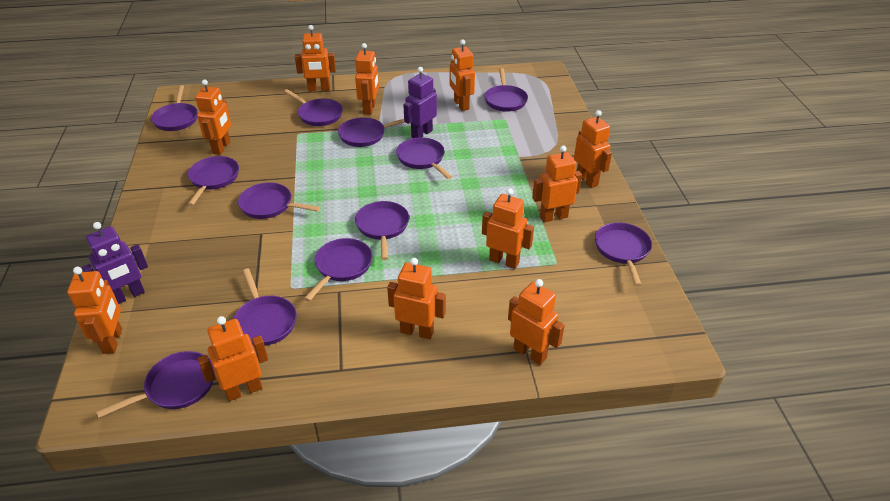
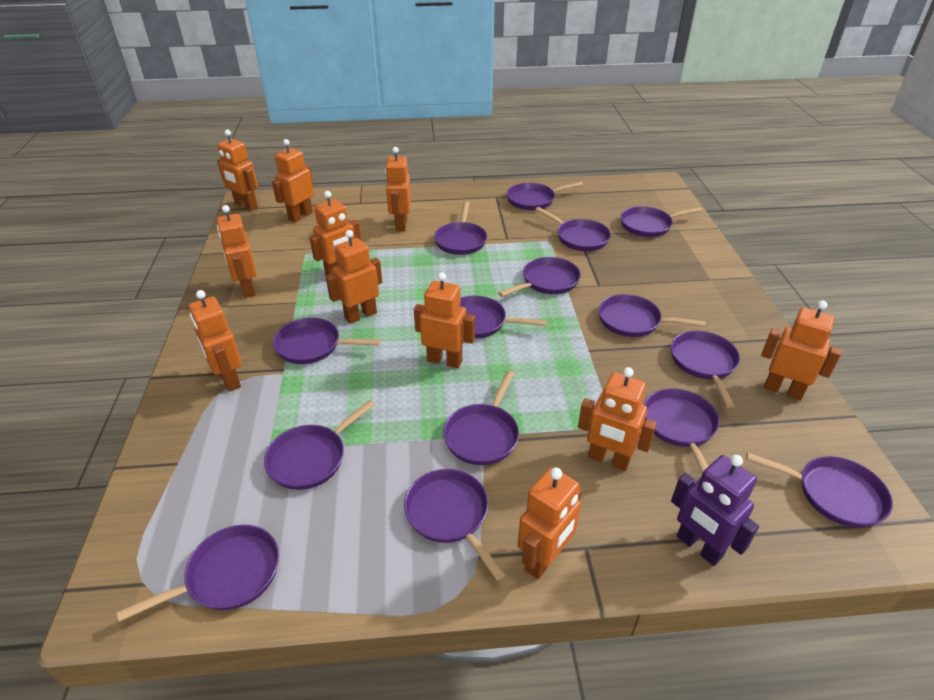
purple pan: 12 -> 15
purple robot: 2 -> 1

